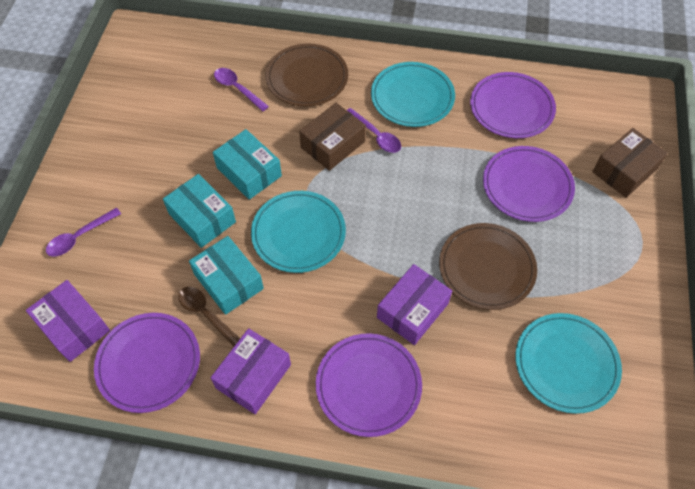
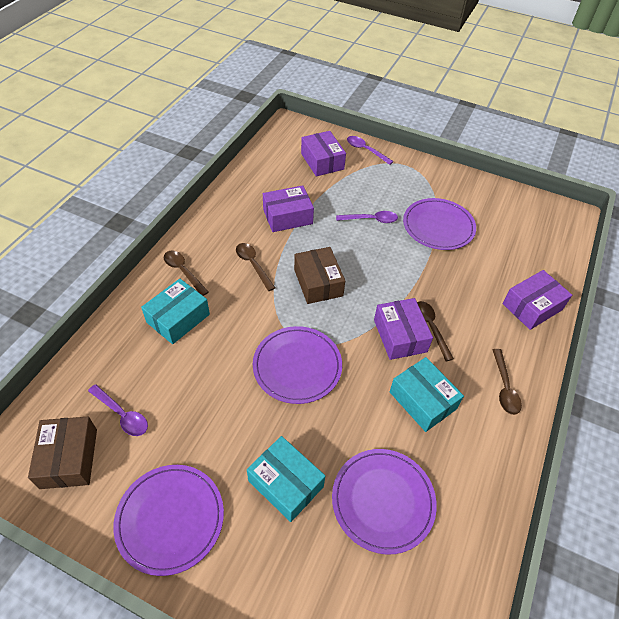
brown plate: 2 -> 0
brown spoon: 1 -> 4
purple box: 3 -> 4
turquoise plate: 3 -> 0

